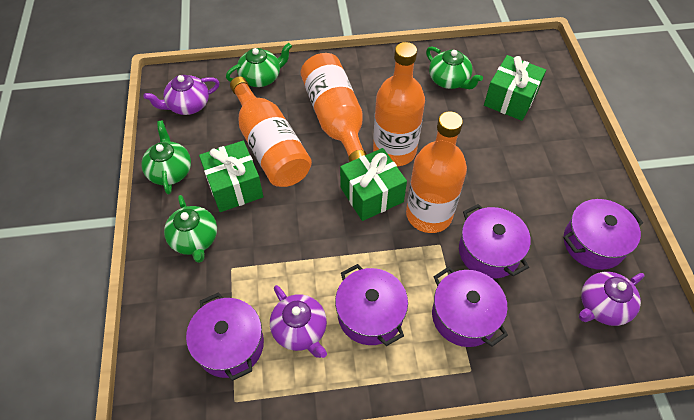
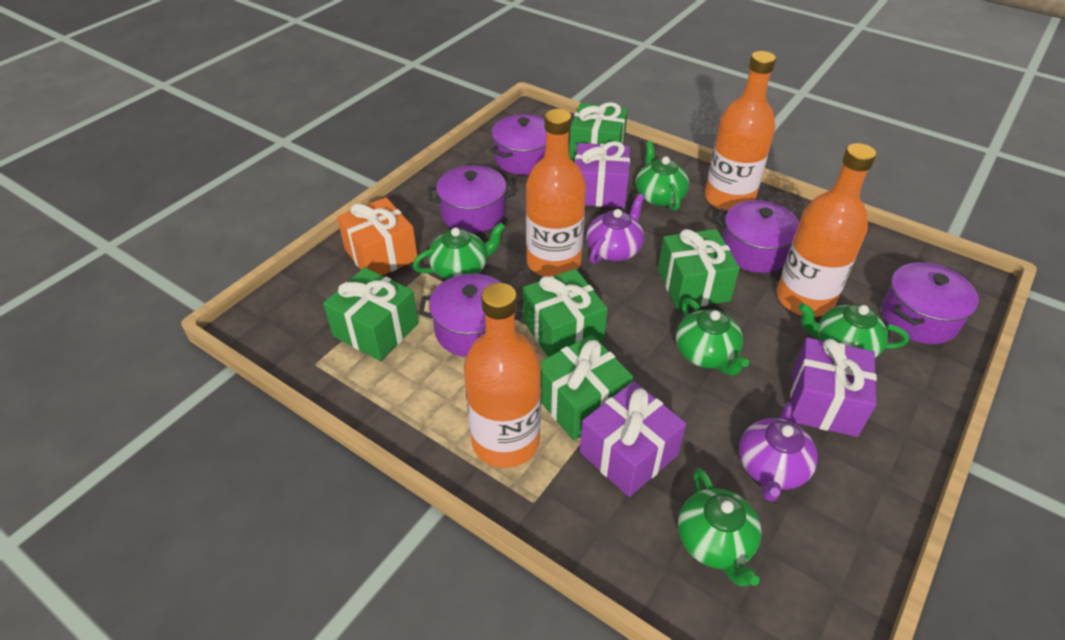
green gift: 3 -> 5
green teapot: 4 -> 5
orange gift: 0 -> 1
purple gift: 0 -> 3
purple teapot: 3 -> 2

